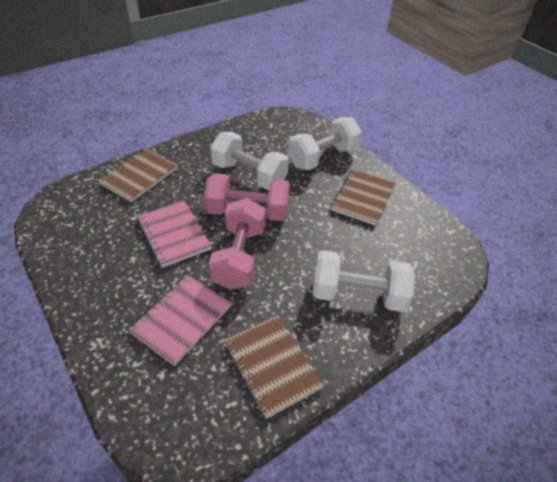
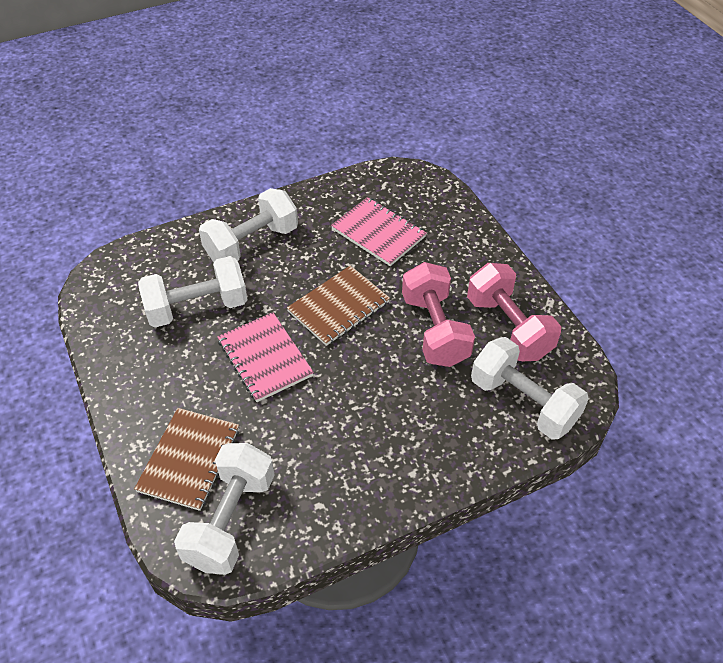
brown notebook: 3 -> 2
white dumbbell: 3 -> 4

